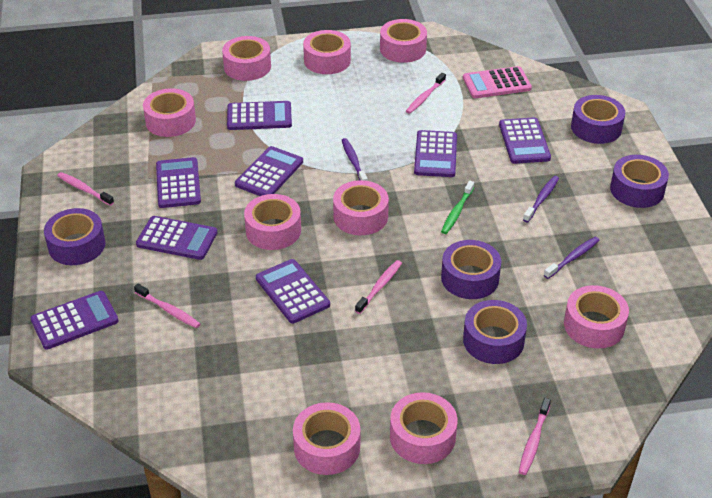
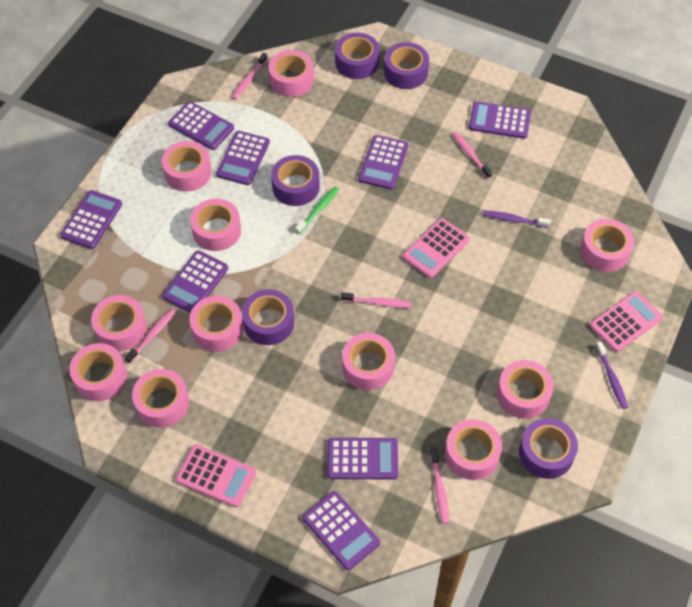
pink calculator: 1 -> 3
pink tape: 9 -> 11
purple toothbrush: 3 -> 2

